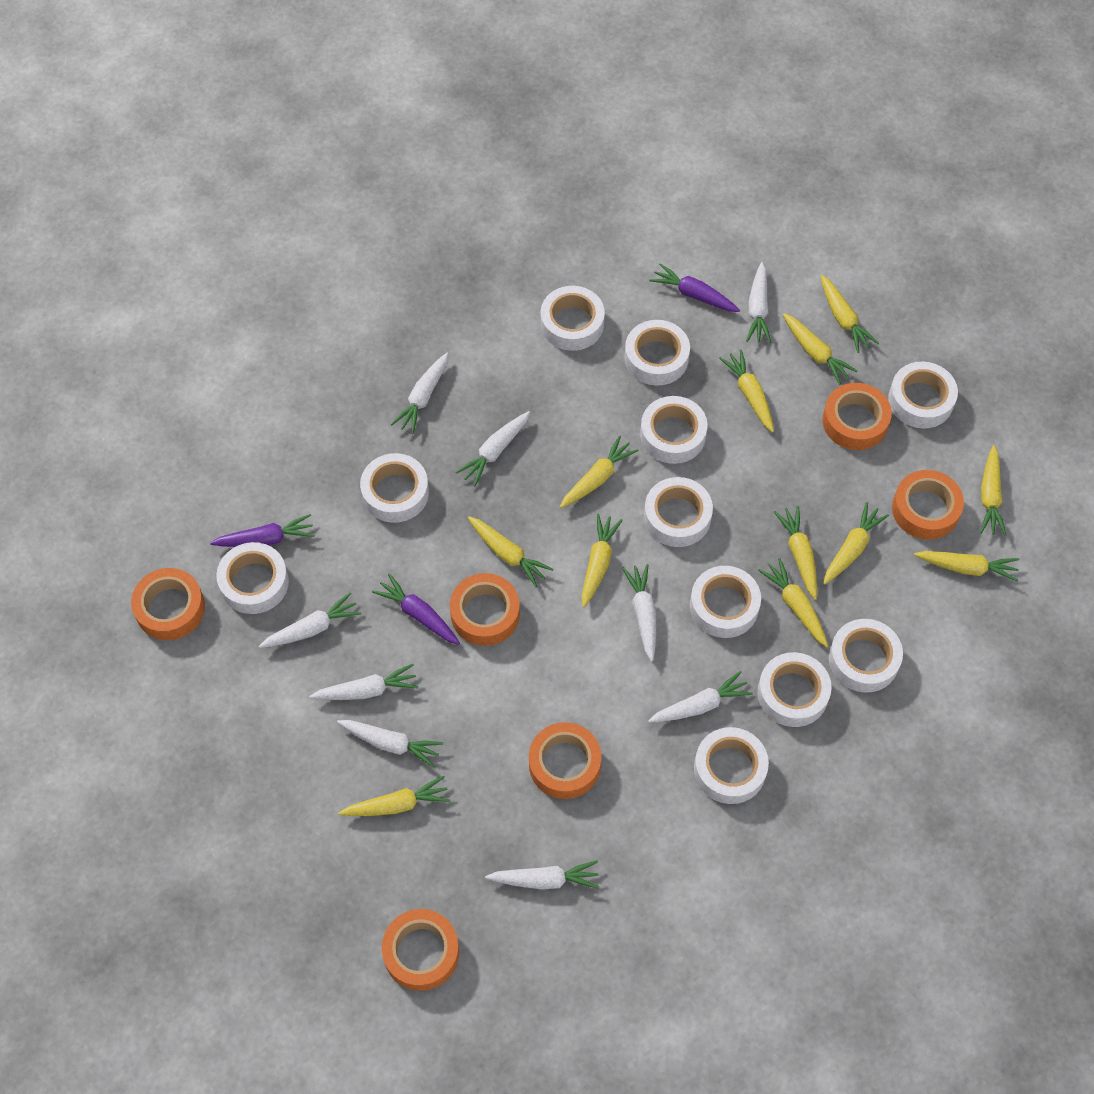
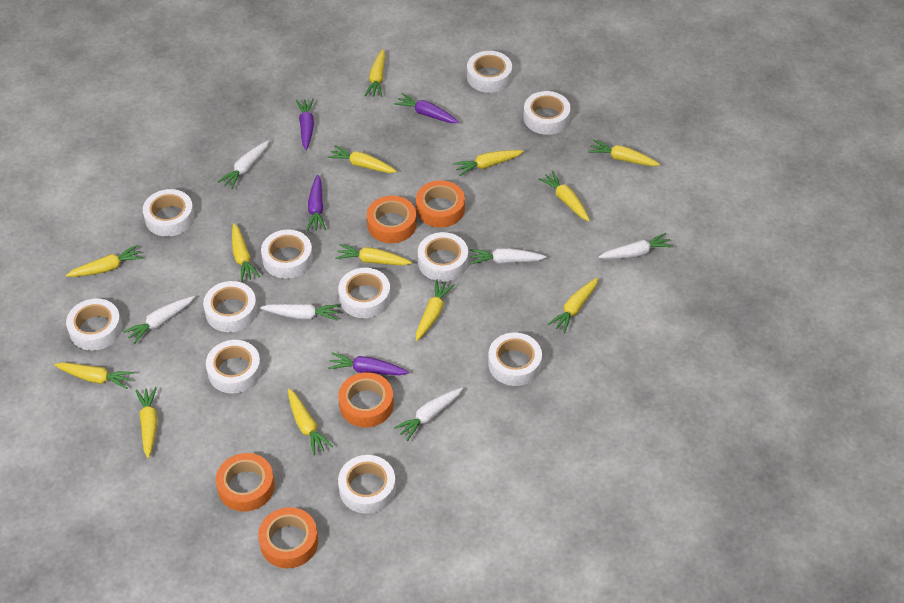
orange tape: 6 -> 5
purple carrot: 3 -> 4
white carrot: 9 -> 6
yellow carrot: 12 -> 13

